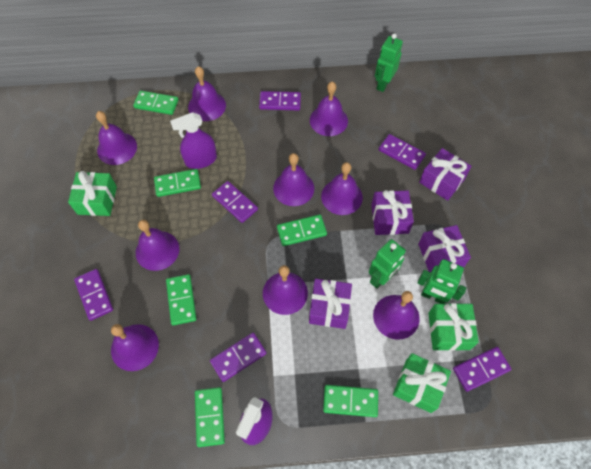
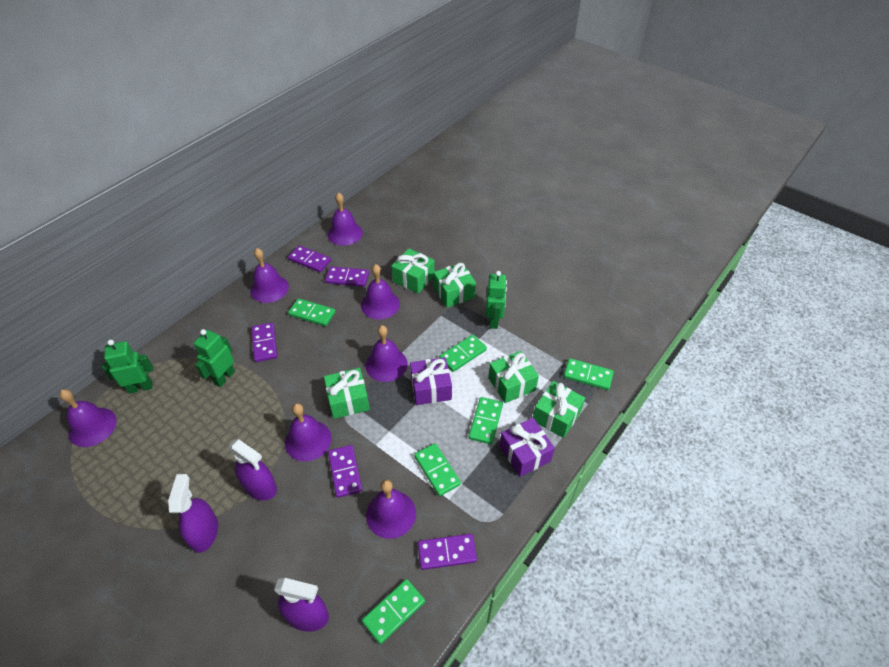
green gift: 3 -> 5
purple bell: 9 -> 7
purple domino: 6 -> 5
purple gift: 4 -> 2
purple spray bottle: 2 -> 3

